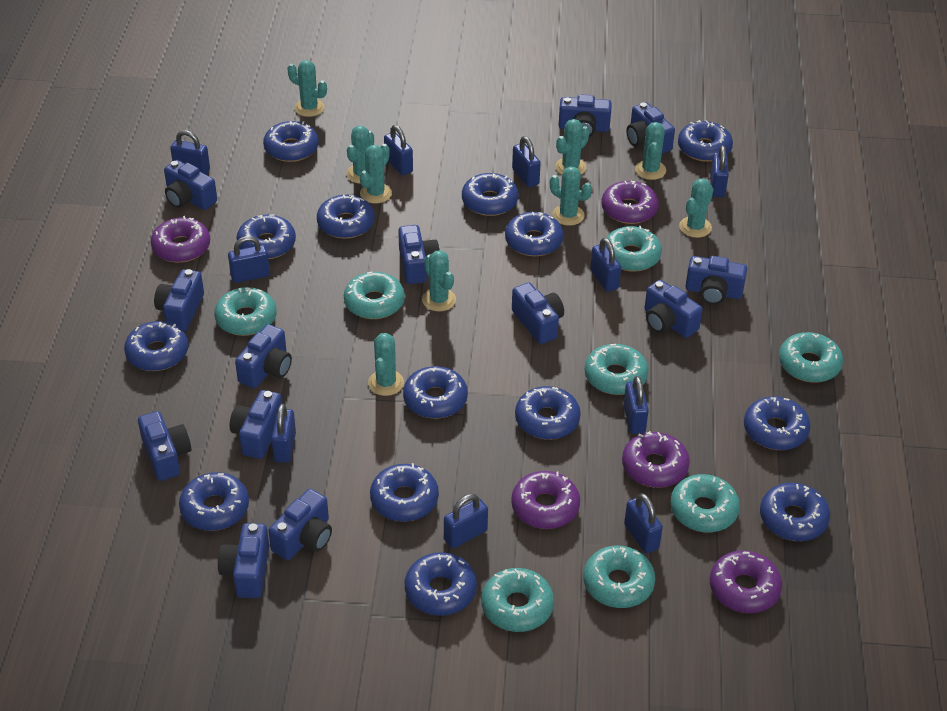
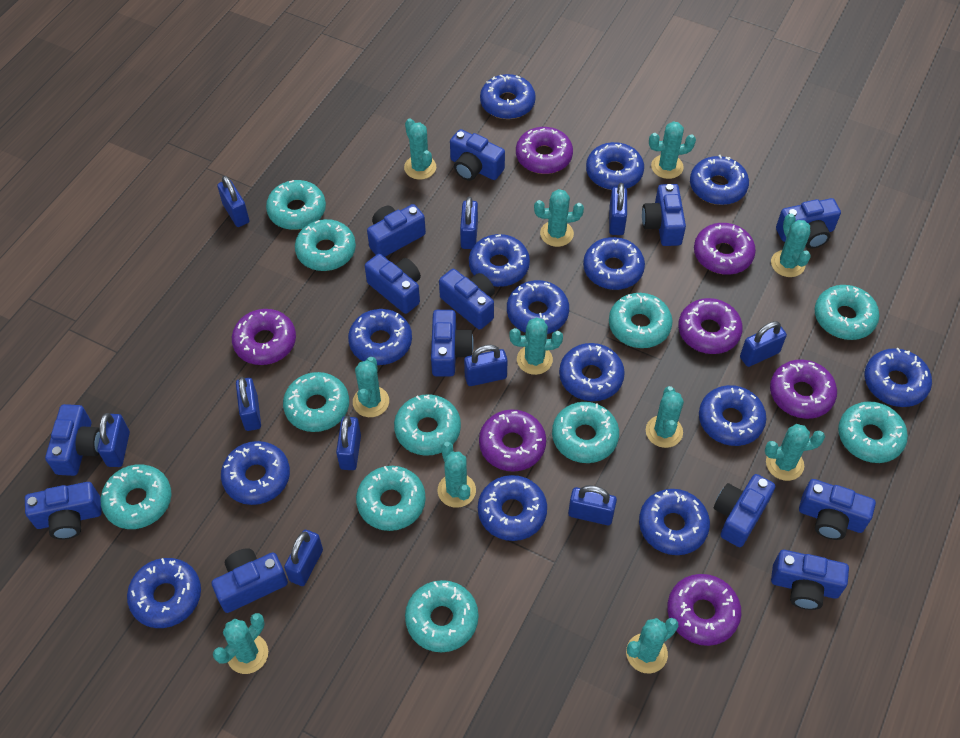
purple donut: 5 -> 7
turquoise cactus: 9 -> 11
turquoise donut: 8 -> 11

